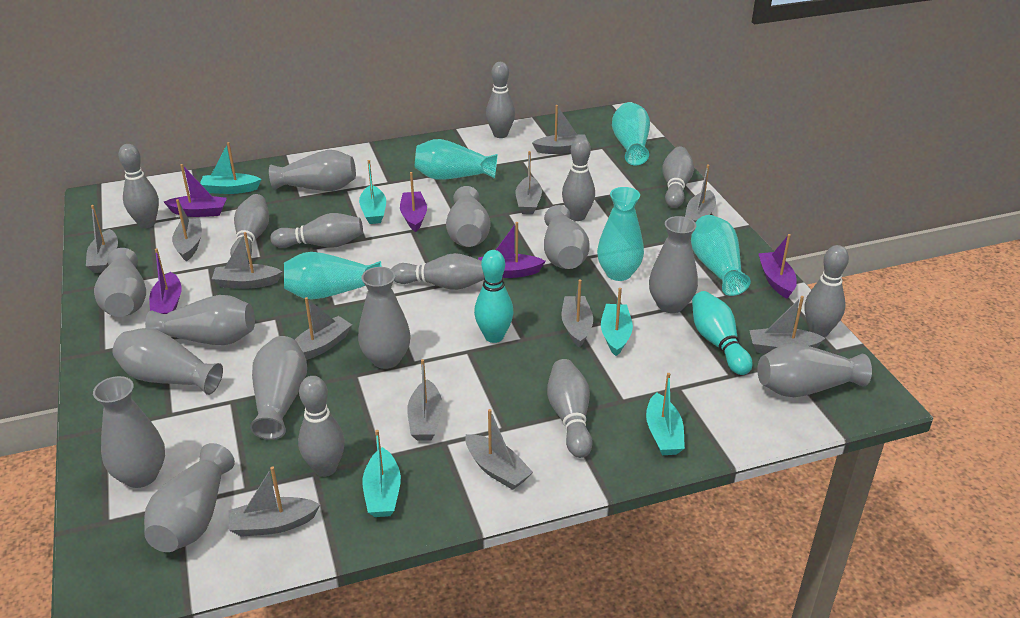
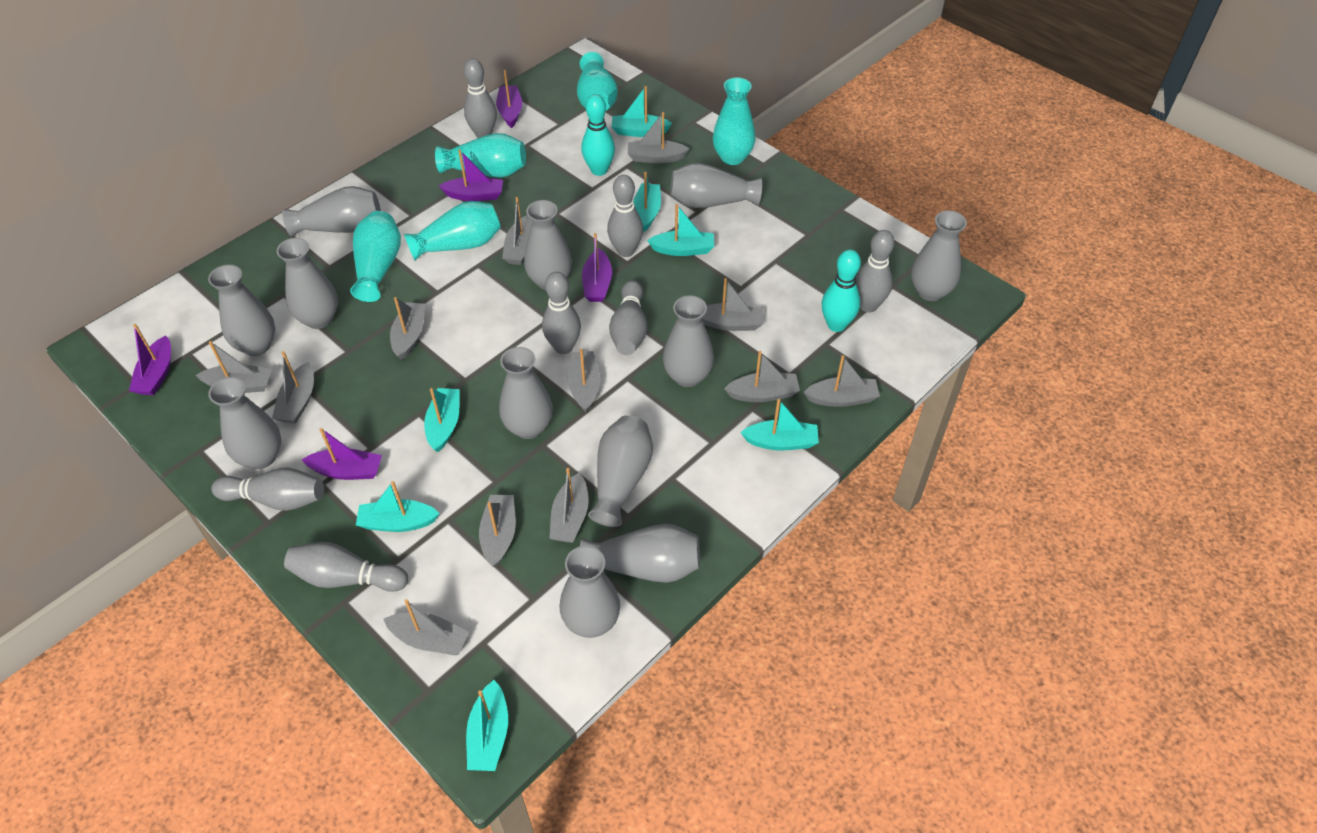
grey bowling pin: 10 -> 7
turquoise boat: 5 -> 7

